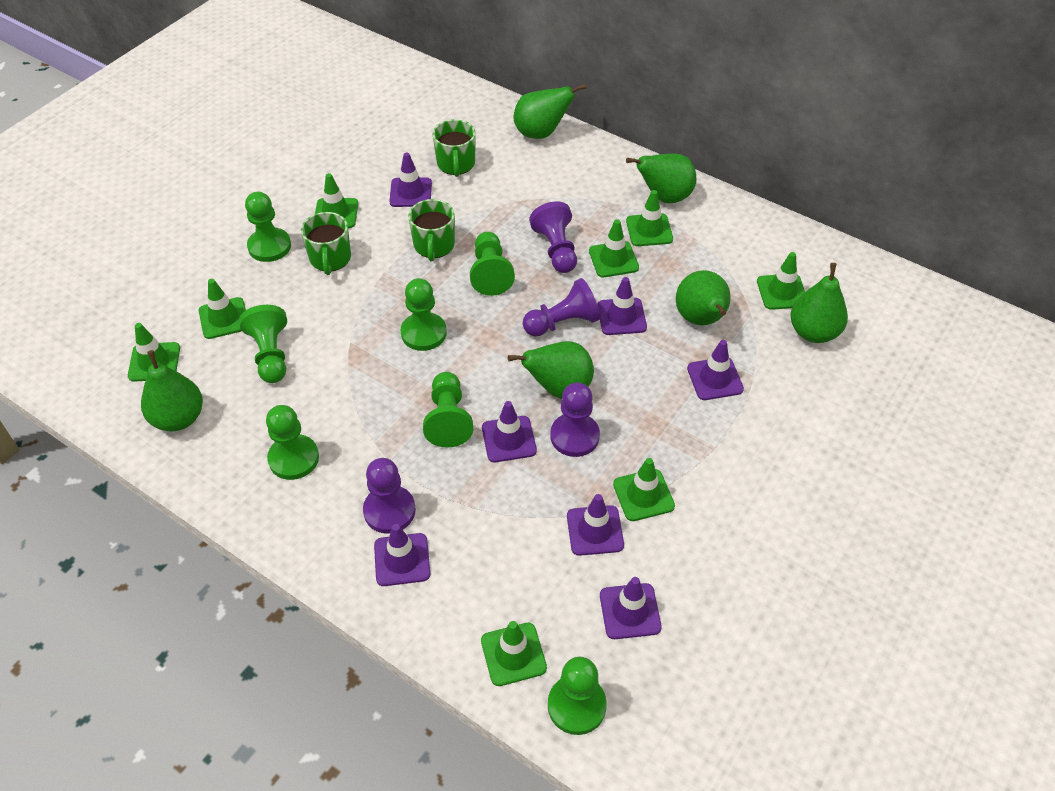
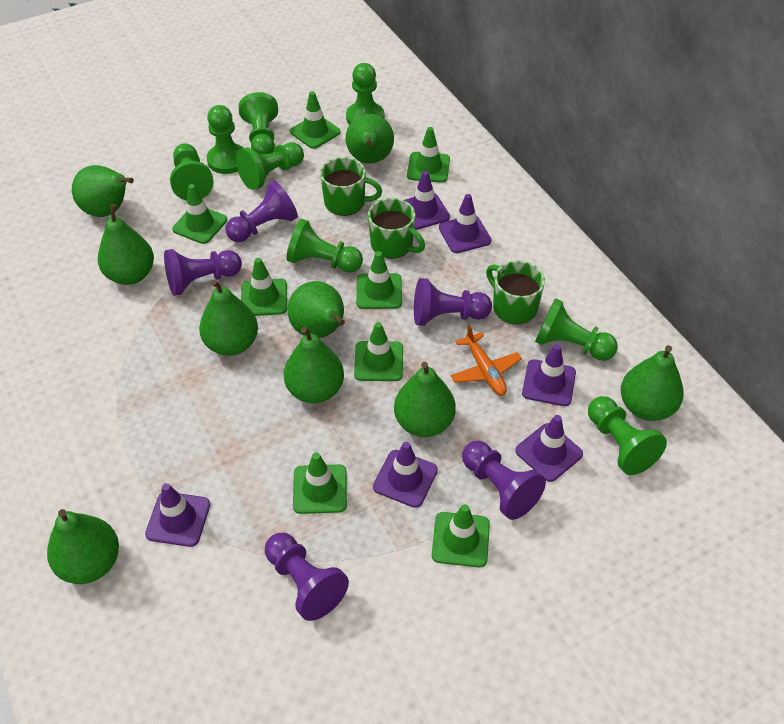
green pawn: 7 -> 8
green pear: 6 -> 9
orange plane: 0 -> 1
purple pawn: 4 -> 5
purple traffic cone: 7 -> 6

